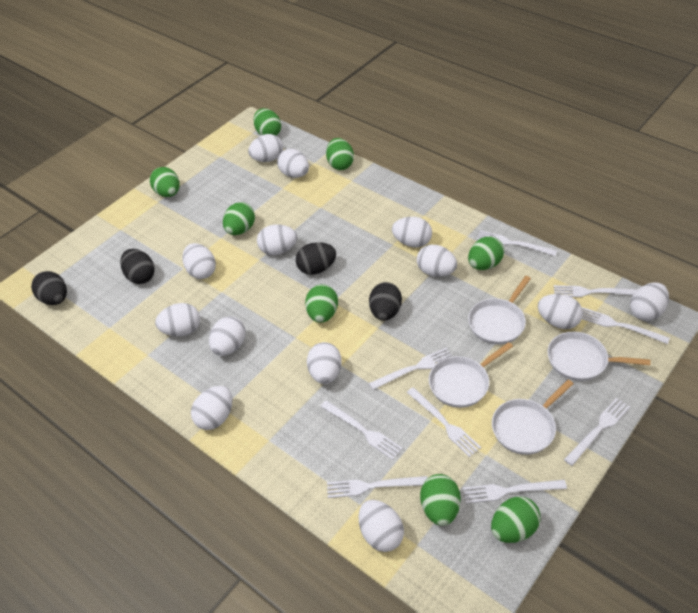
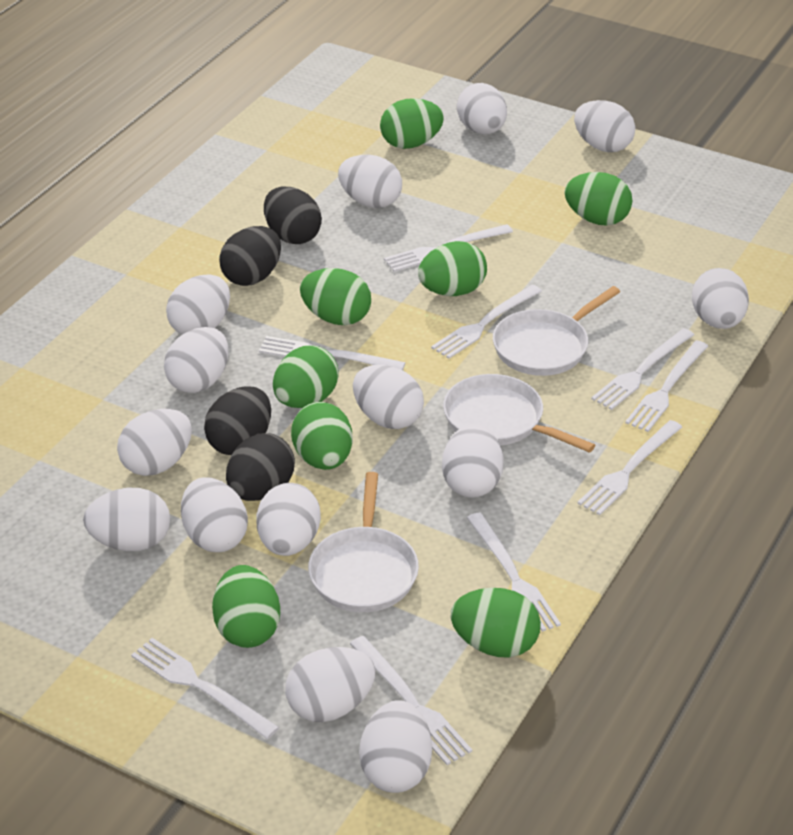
white egg: 13 -> 14
white pan: 4 -> 3

